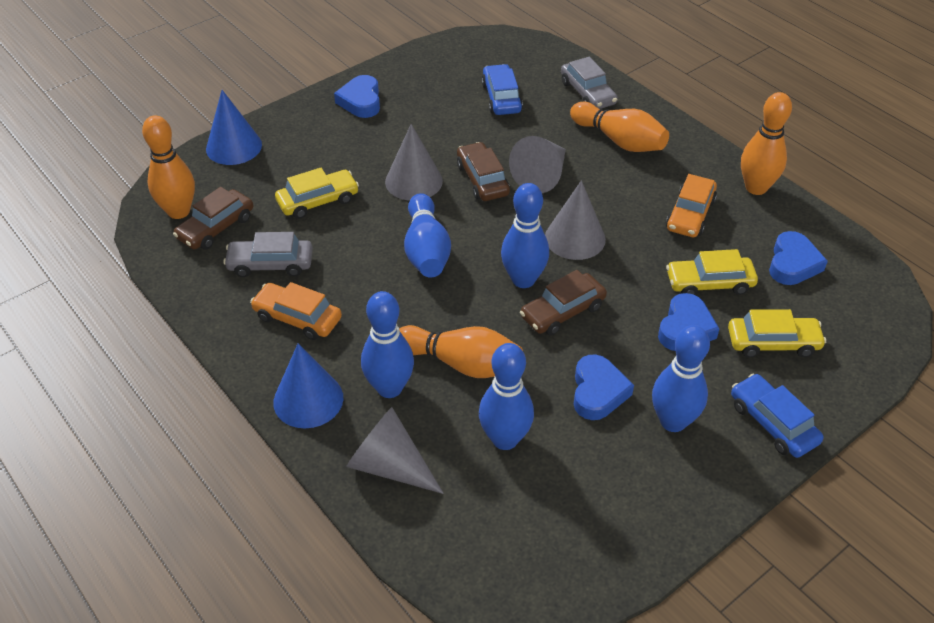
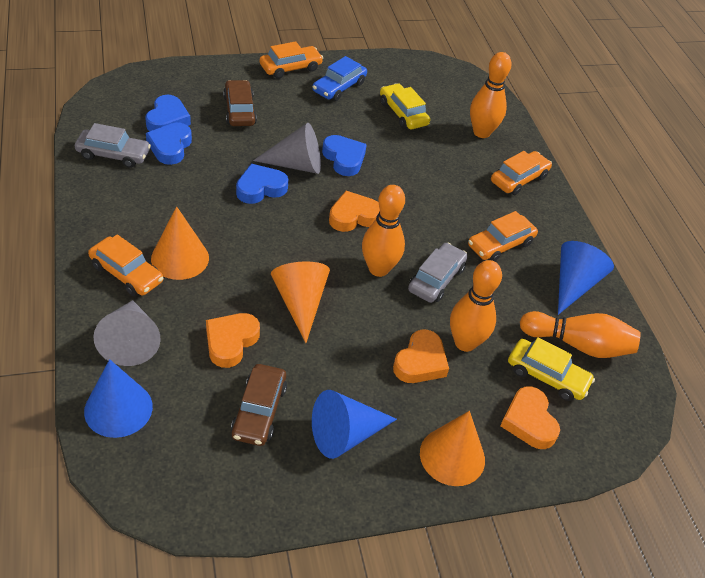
blue bowling pin: 5 -> 0
blue car: 2 -> 1
blue cone: 2 -> 3
brown car: 3 -> 2
grey cone: 4 -> 2
orange car: 2 -> 4
orange cone: 0 -> 3
orange heart: 0 -> 4
yellow car: 3 -> 2

